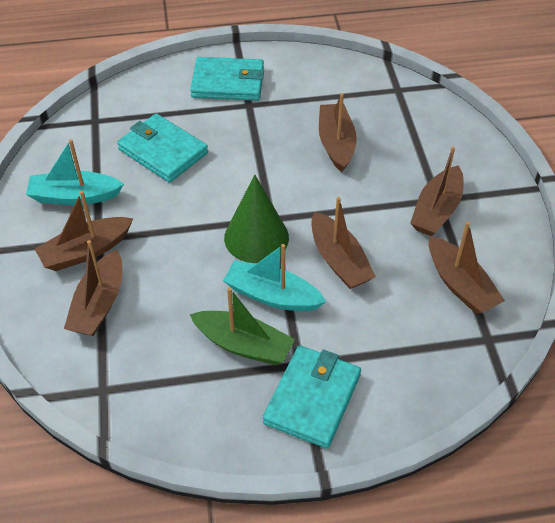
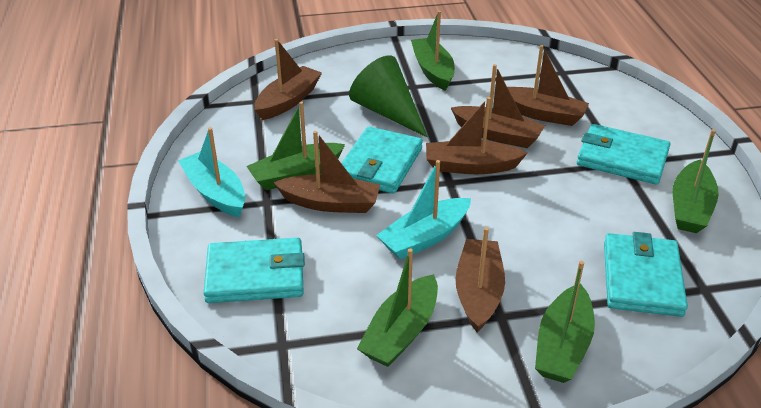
green boat: 1 -> 5
turquoise wallet: 3 -> 4

